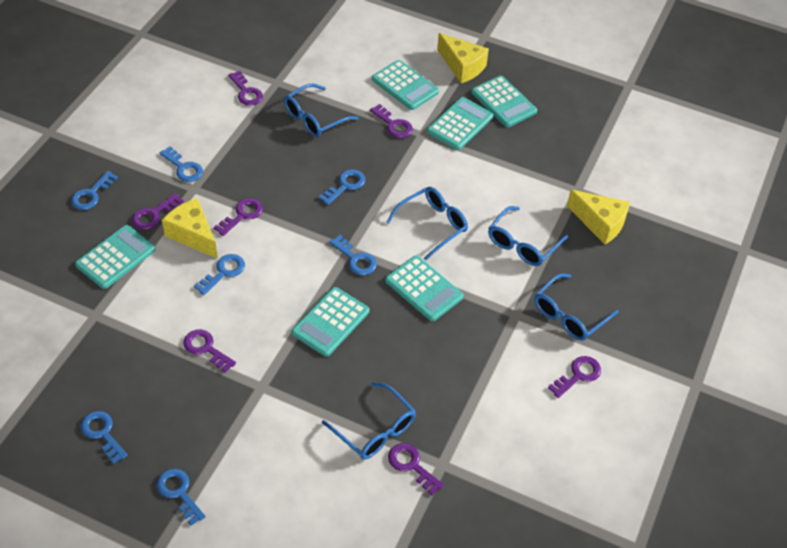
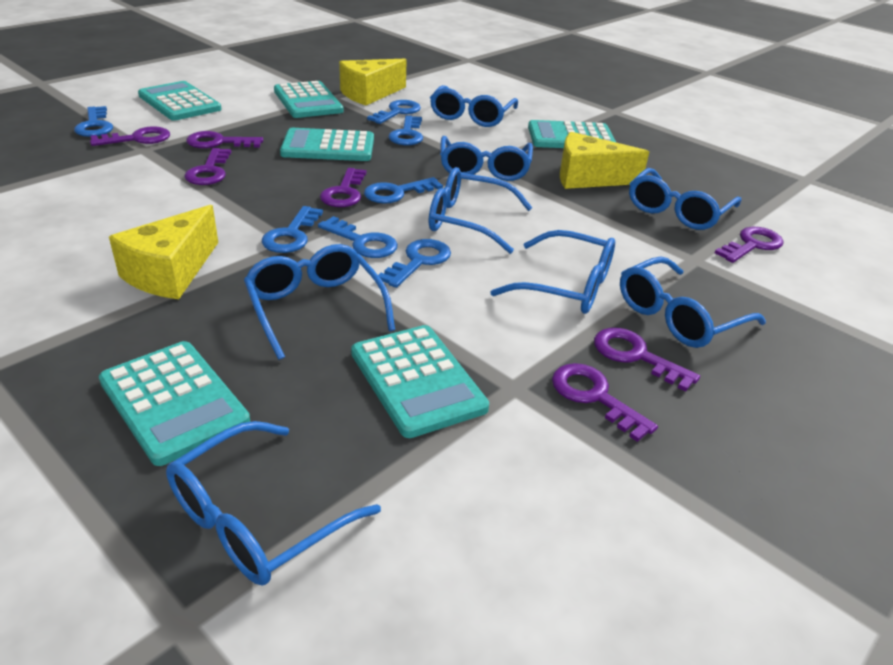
blue glasses: 5 -> 8

